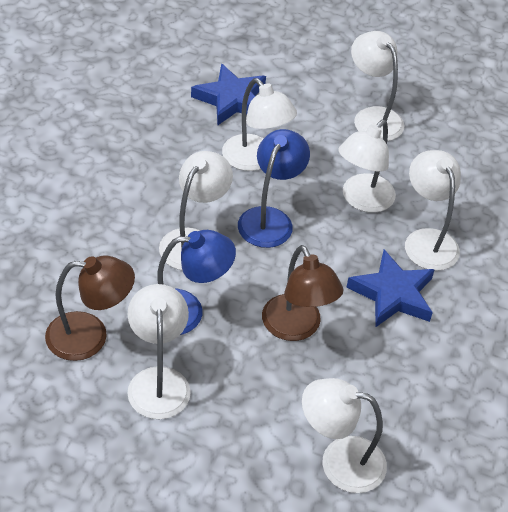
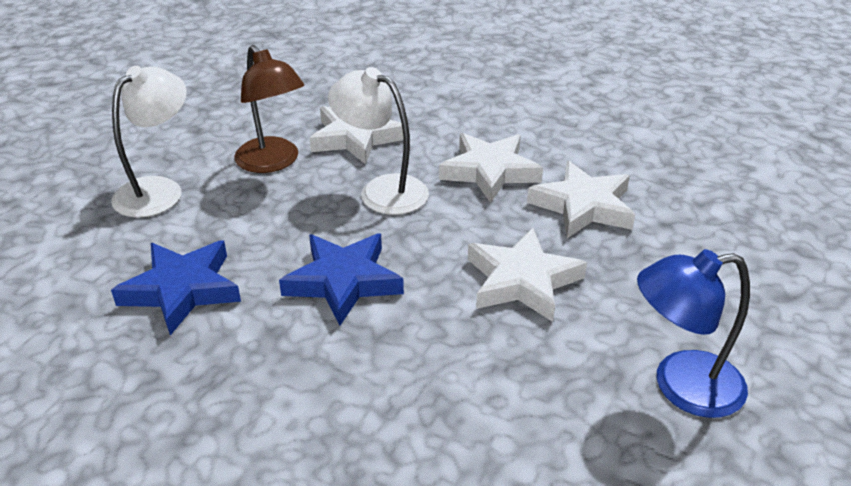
blue lamp: 2 -> 1
brown lamp: 2 -> 1
white lamp: 7 -> 2
white star: 0 -> 4

